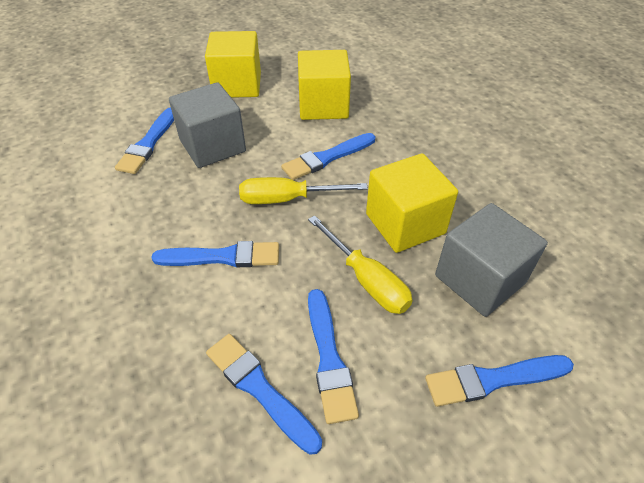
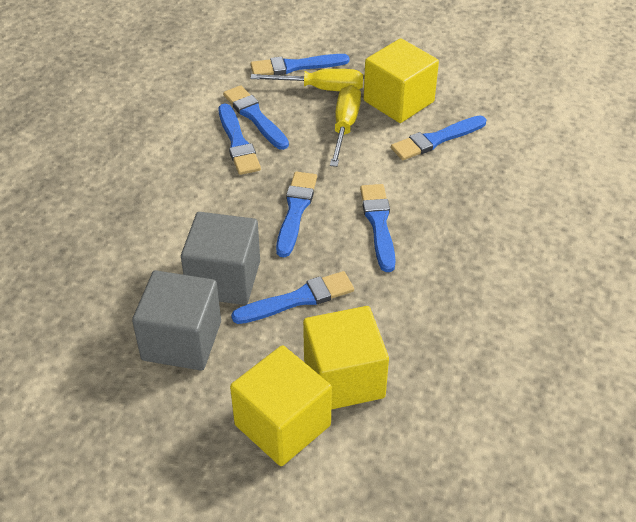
blue brush: 6 -> 7

